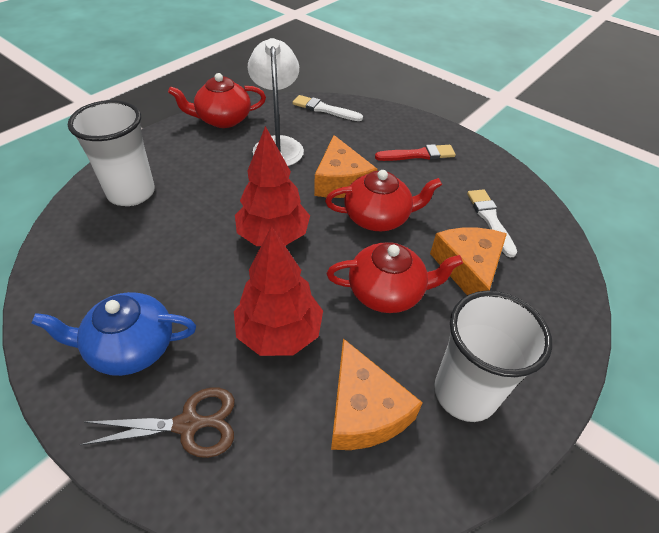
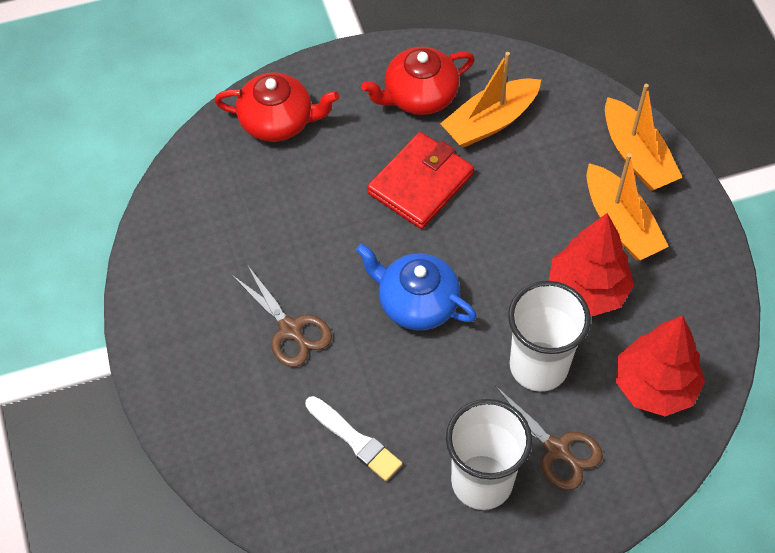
brown scissors: 1 -> 2
orange boat: 0 -> 3
orange cheese: 3 -> 0
red brush: 1 -> 0
red teapot: 3 -> 2
red wallet: 0 -> 1
white brush: 2 -> 1
white lamp: 1 -> 0

